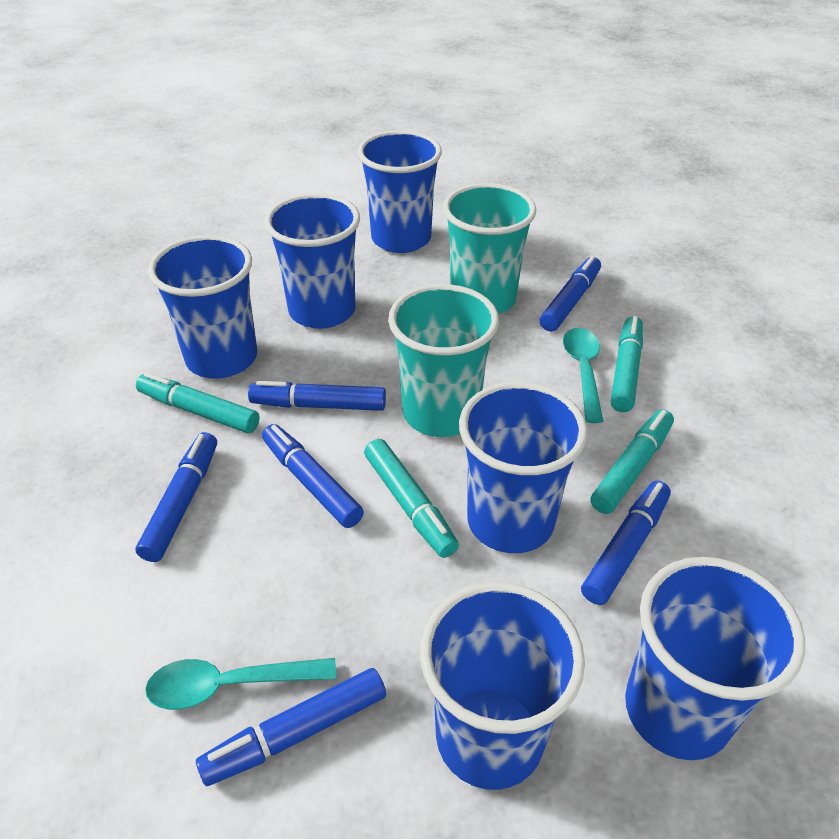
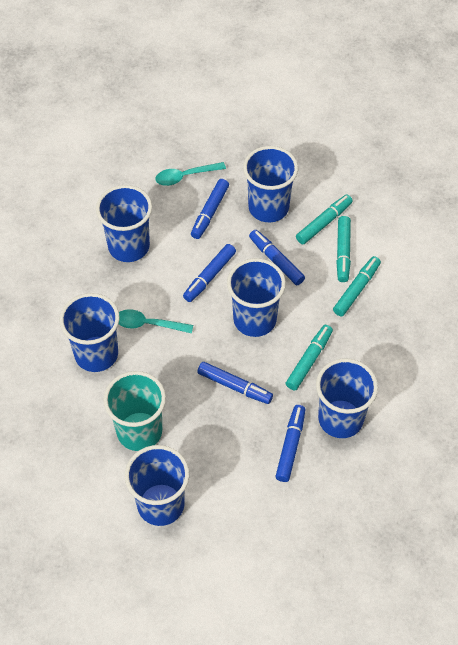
blue marker: 6 -> 5
turquoise cup: 2 -> 1

